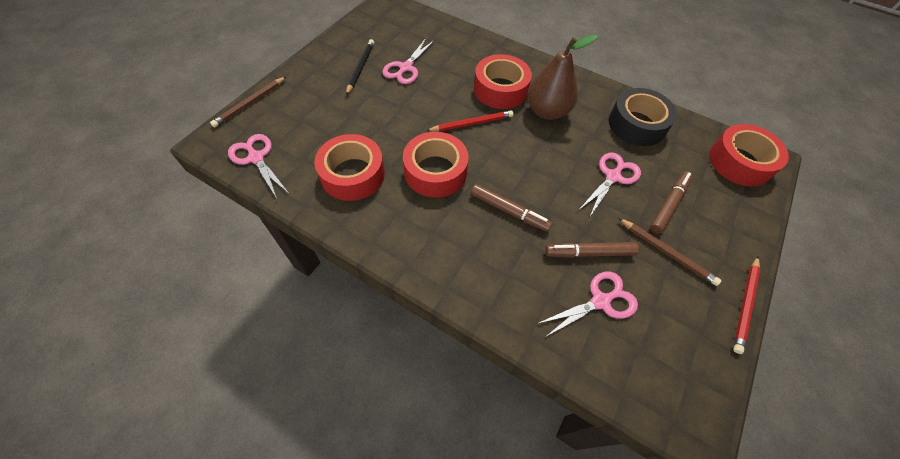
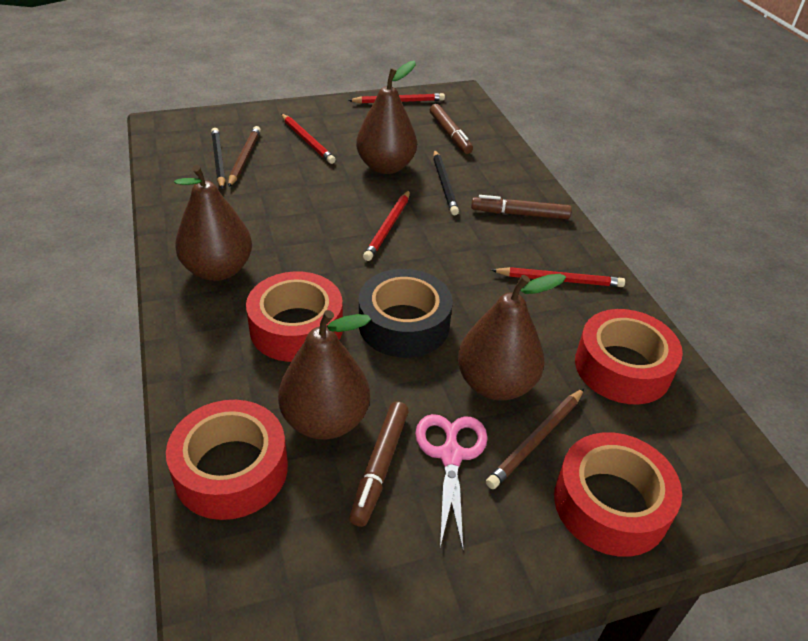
black pencil: 1 -> 2
brown pear: 1 -> 4
pink scissors: 4 -> 1
red pencil: 2 -> 4

